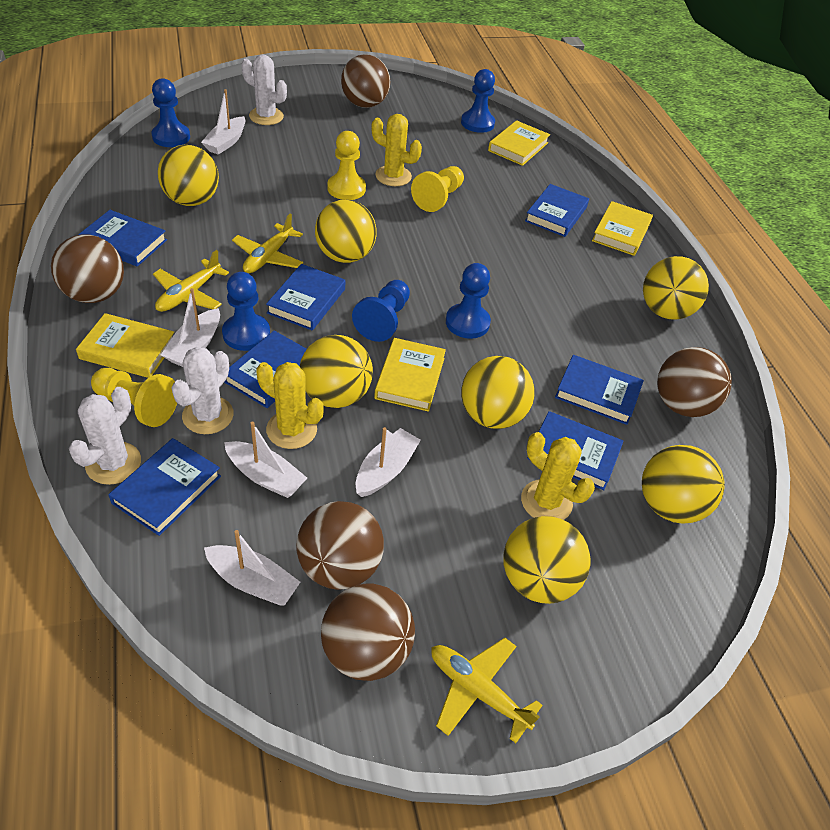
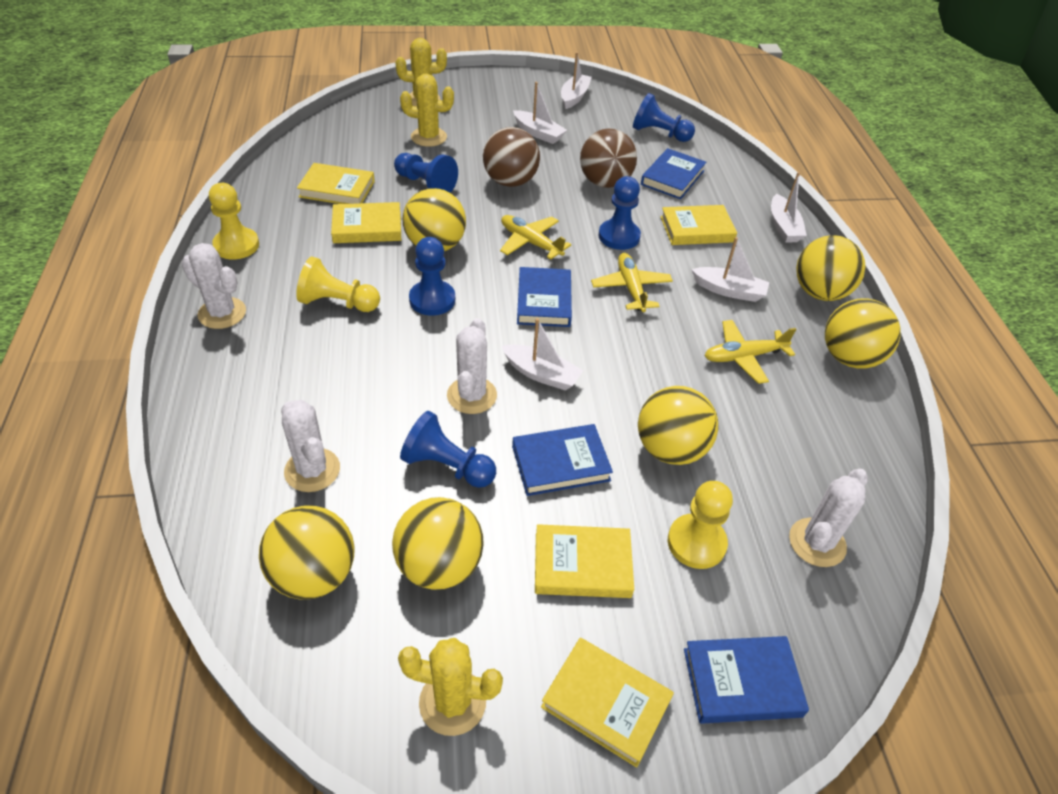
blue book: 7 -> 4
brown ball: 5 -> 2
white cactus: 3 -> 4
yellow ball: 7 -> 6
yellow book: 4 -> 5

